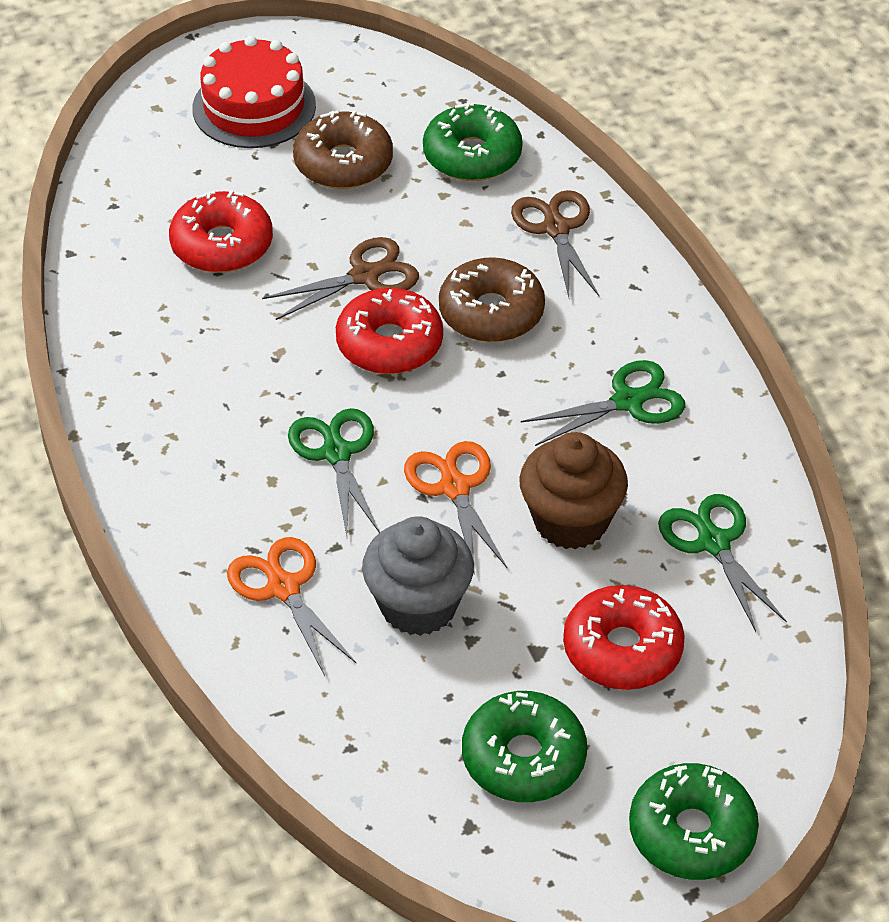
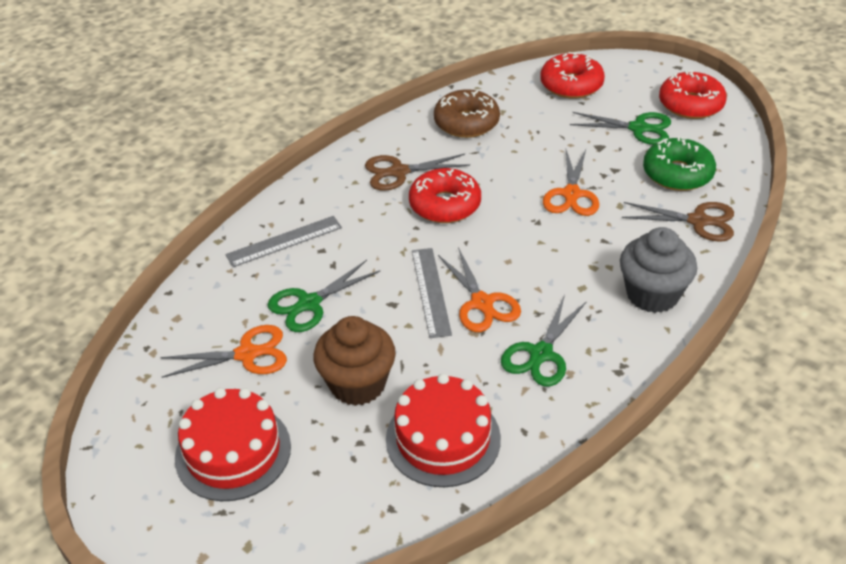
brown donut: 2 -> 1
green donut: 3 -> 1
grey ruler: 0 -> 2
orange scissors: 2 -> 3
red cake: 1 -> 2

